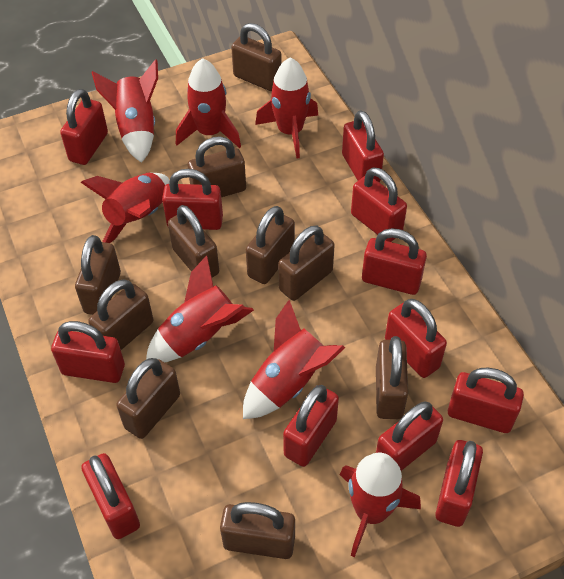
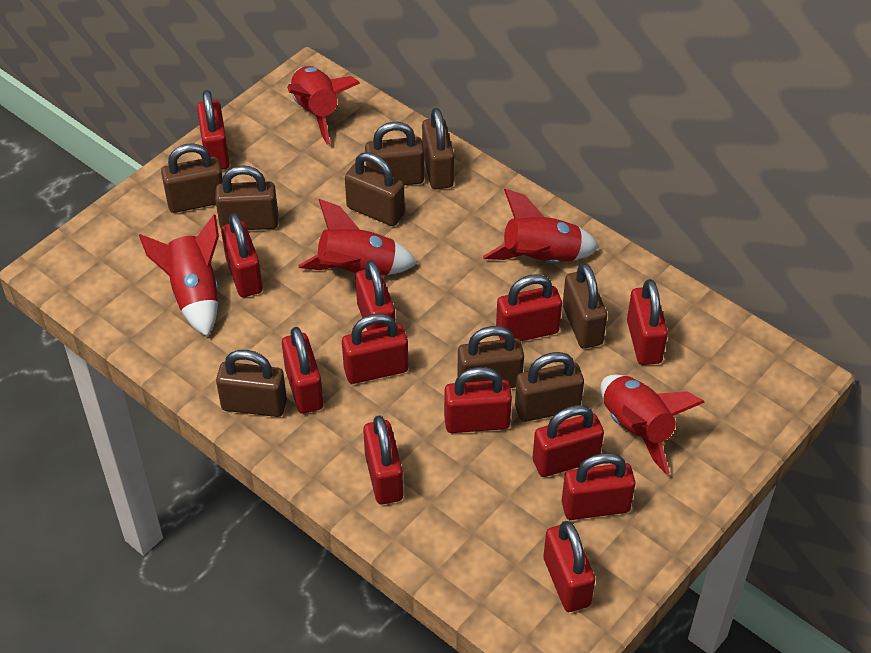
brown padlock: 10 -> 9
red rocket: 7 -> 5

